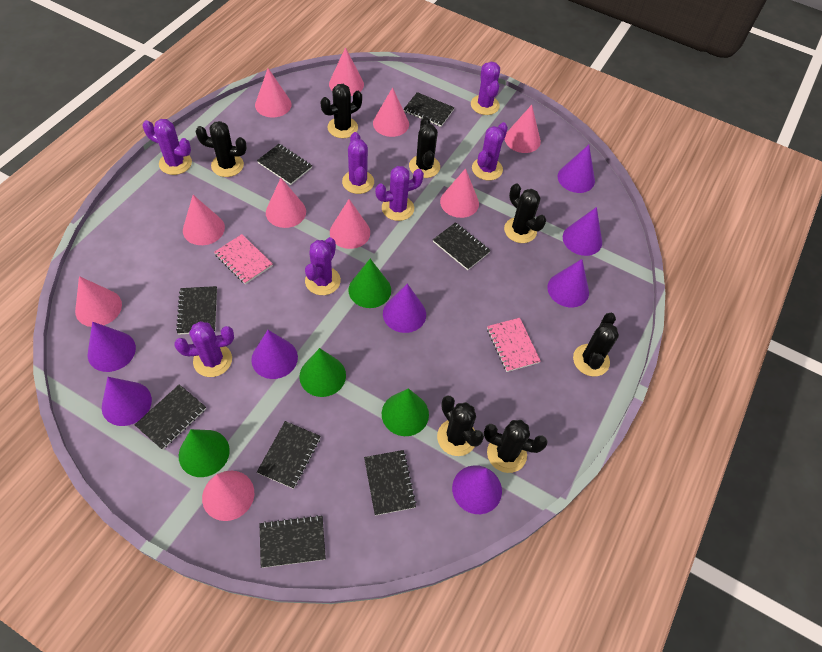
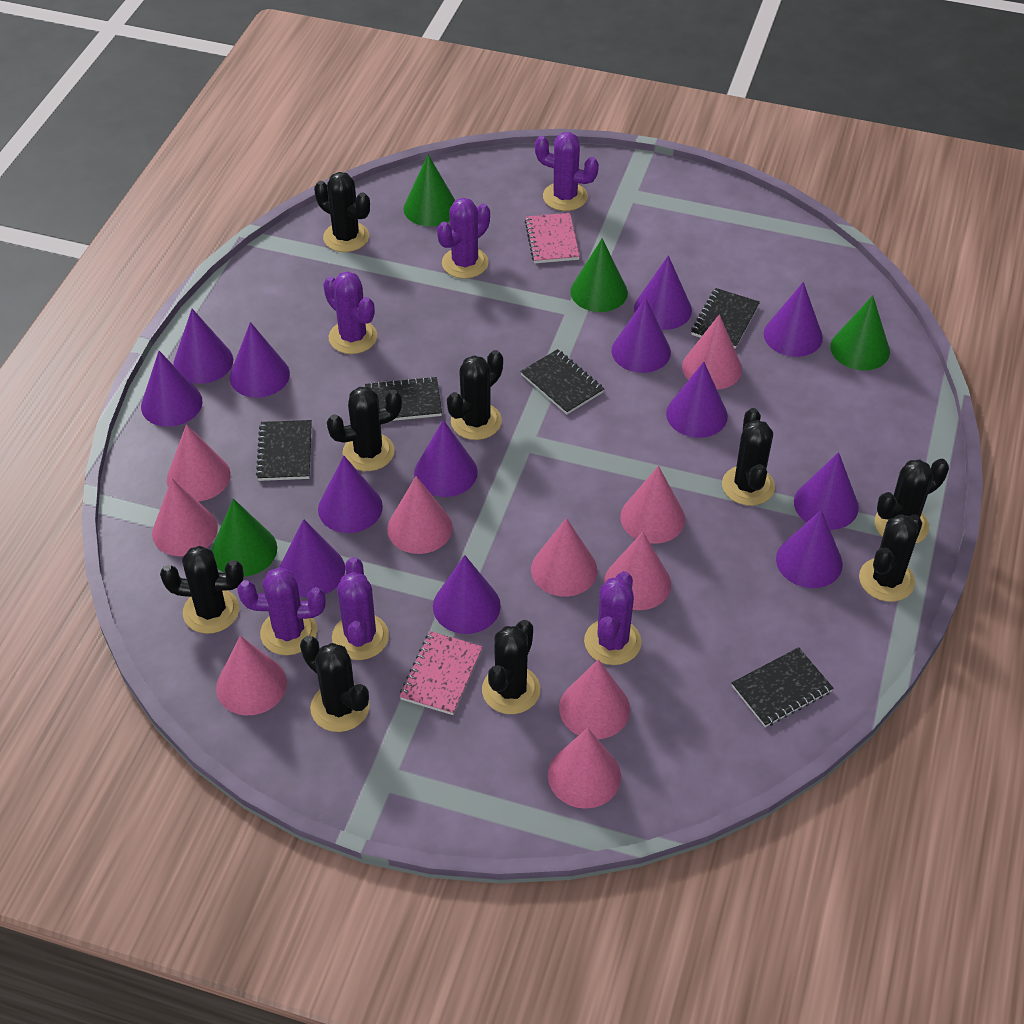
black cactus: 7 -> 9
black notebook: 8 -> 5
purple cactus: 7 -> 6
purple cone: 8 -> 13

